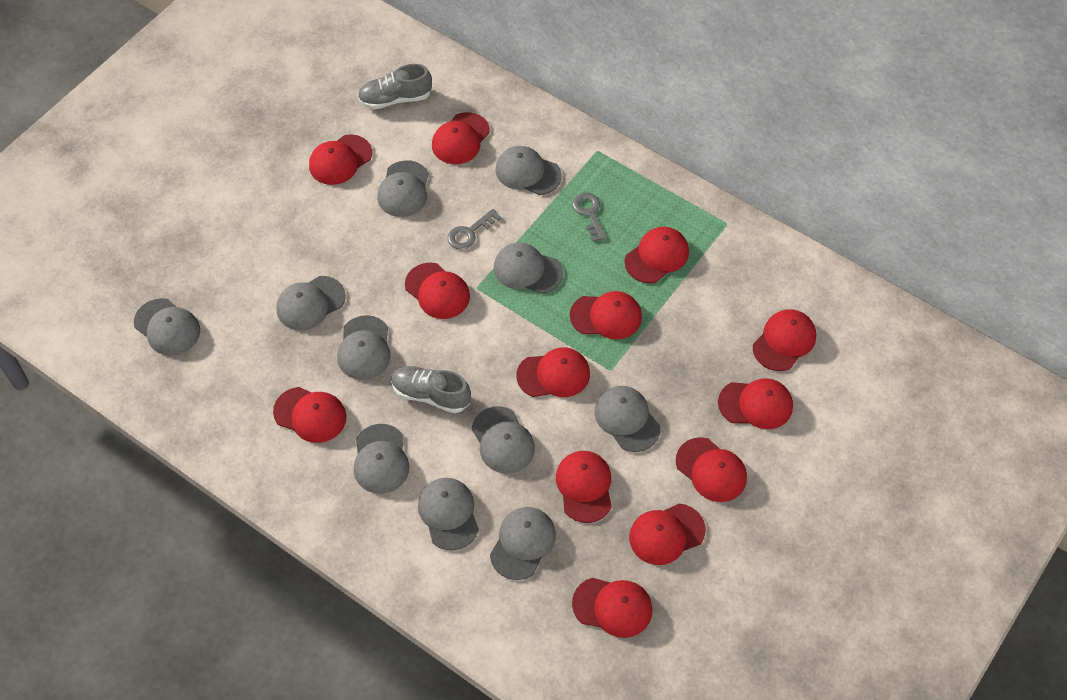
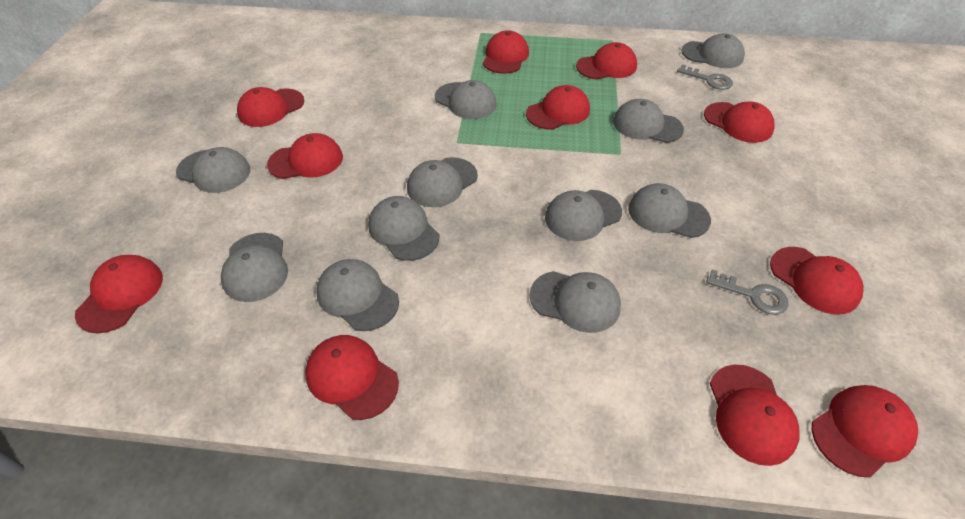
grey shoe: 2 -> 0
red cap: 13 -> 11

